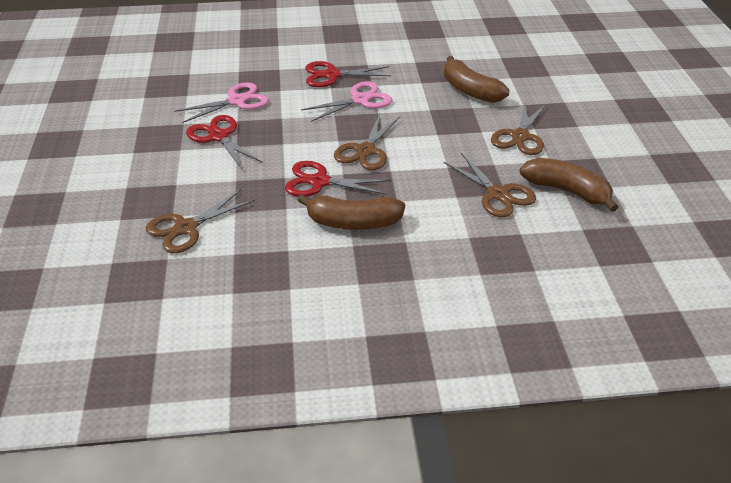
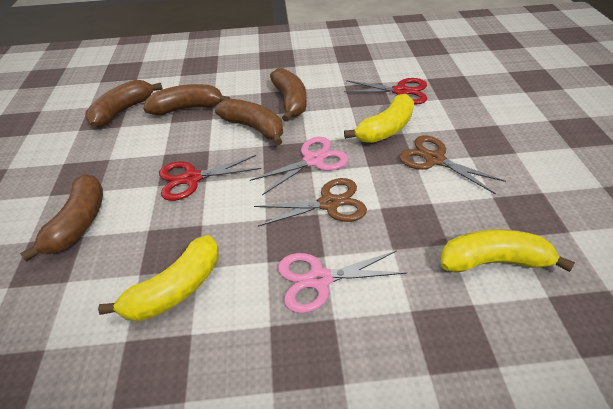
brown banana: 3 -> 5
brown scissors: 4 -> 2
red scissors: 3 -> 2
yellow banana: 0 -> 3

